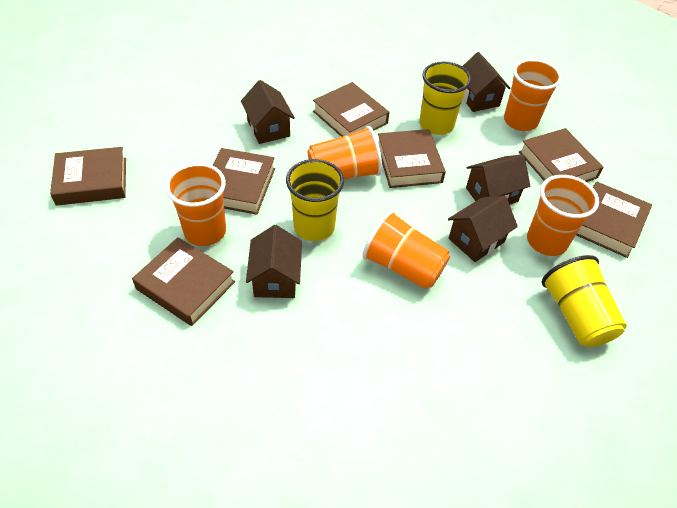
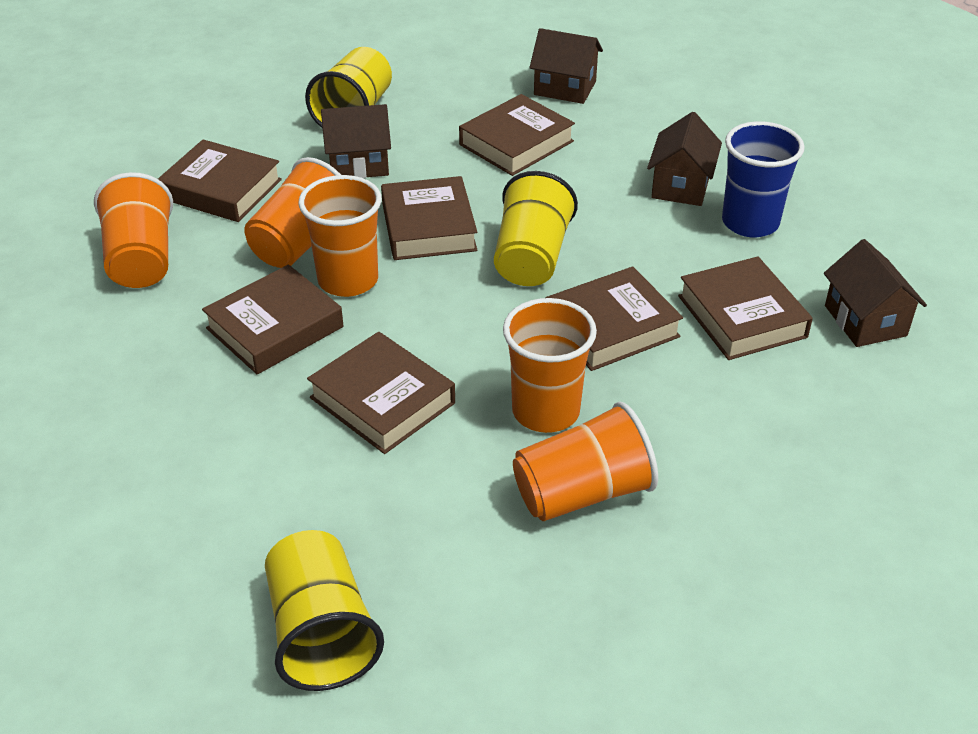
blue cup: 0 -> 1
brown house: 5 -> 4

